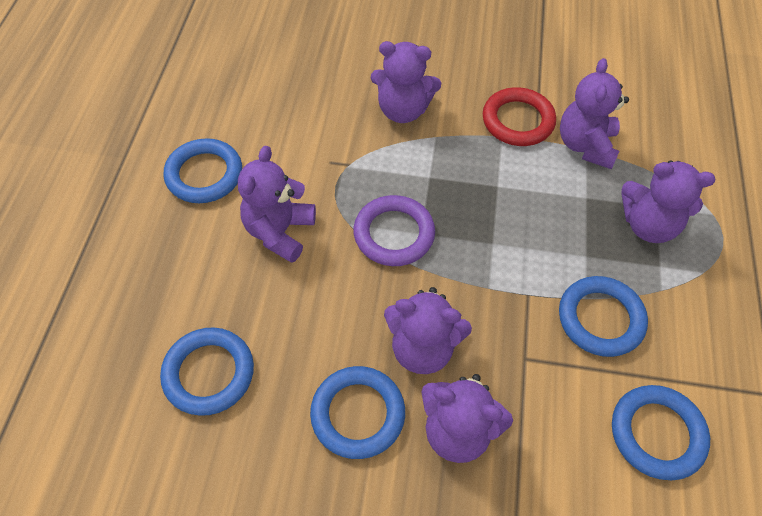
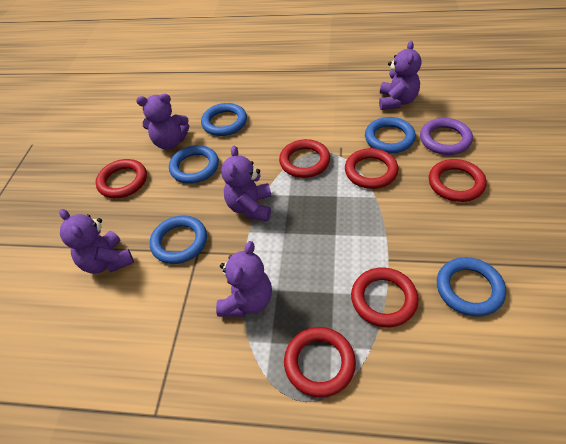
purple teddy bear: 6 -> 5
red ring: 1 -> 6

